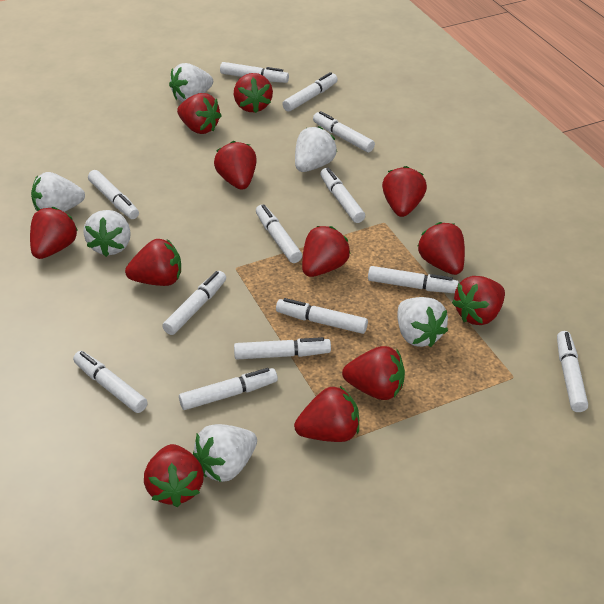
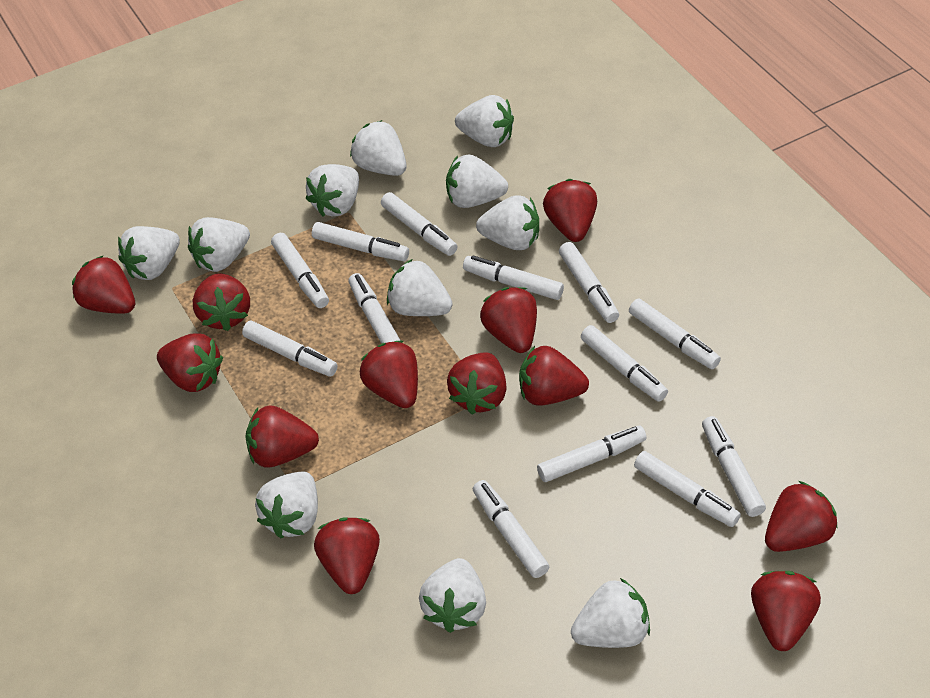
white strawberry: 6 -> 11

